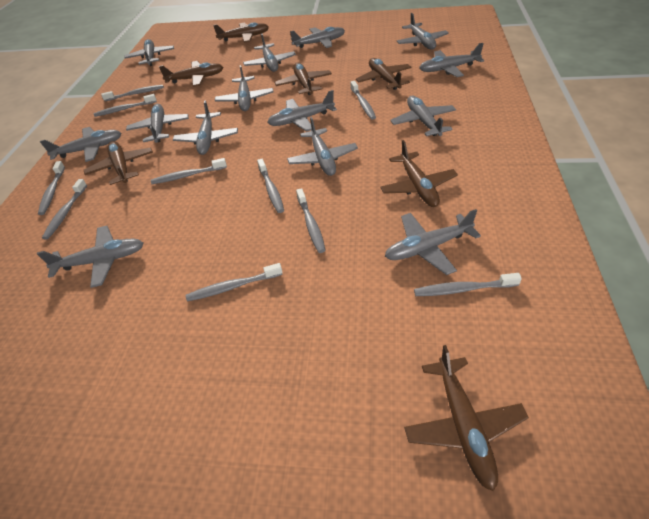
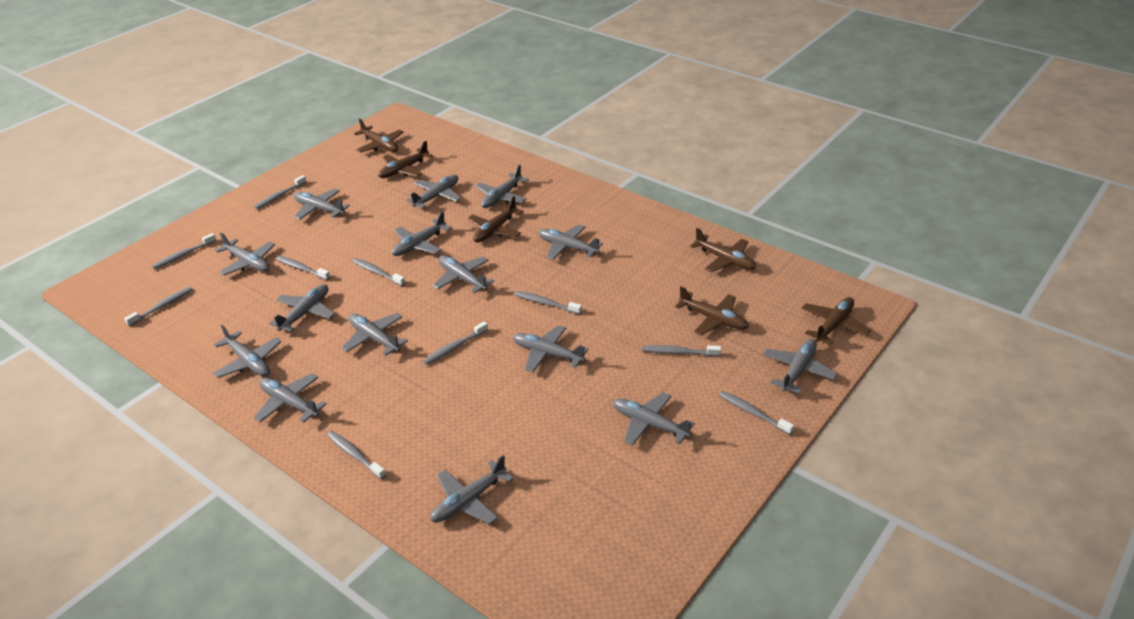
brown plane: 7 -> 6
grey plane: 14 -> 15

